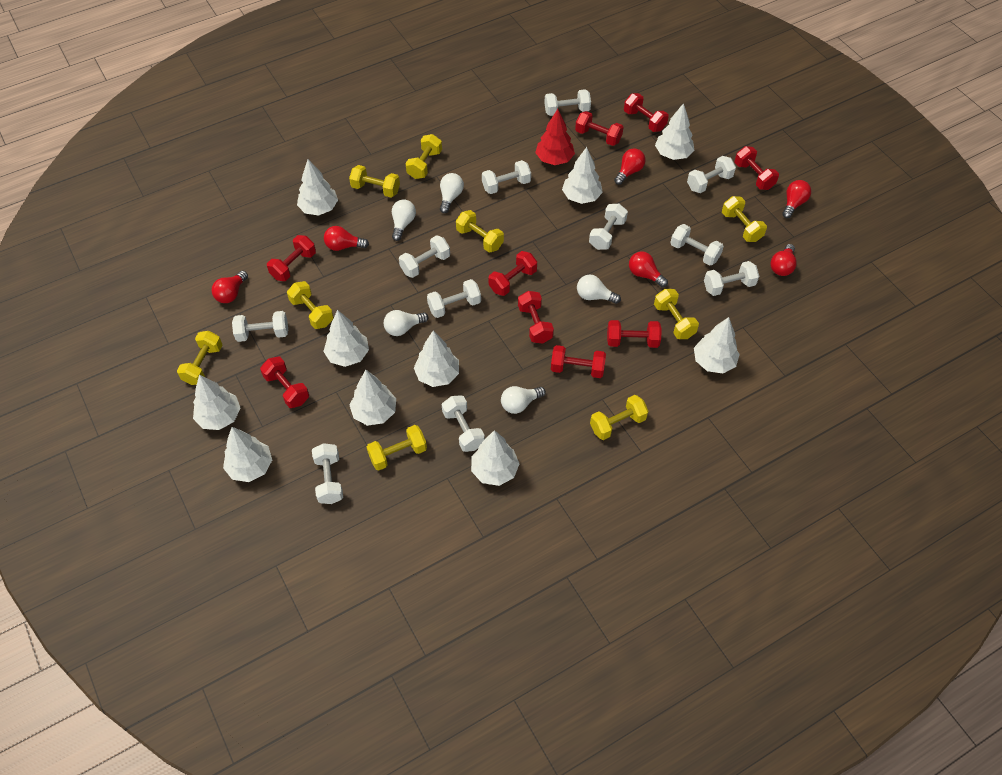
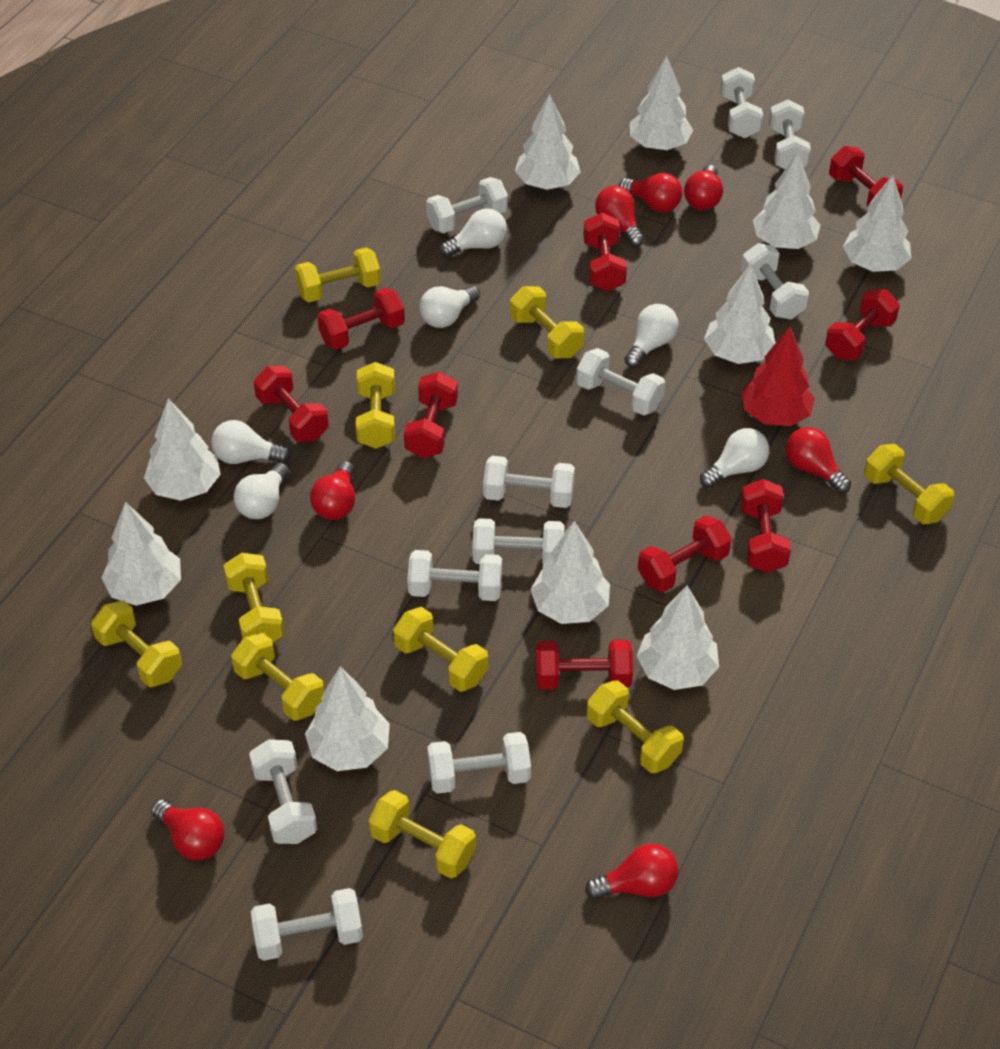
red light bulb: 6 -> 7
white light bulb: 5 -> 6
yellow dumbbell: 9 -> 10

